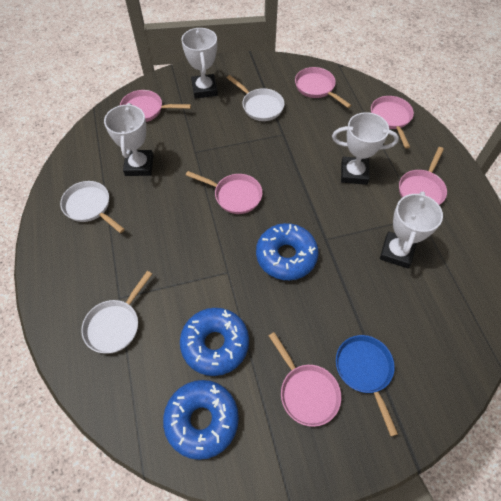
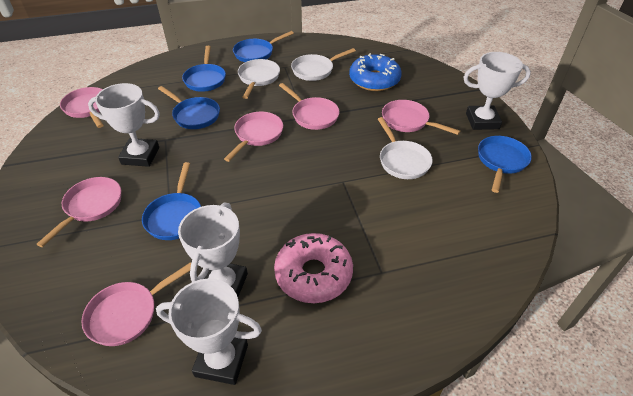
blue donut: 3 -> 1
blue pan: 1 -> 5
pink donut: 0 -> 1

